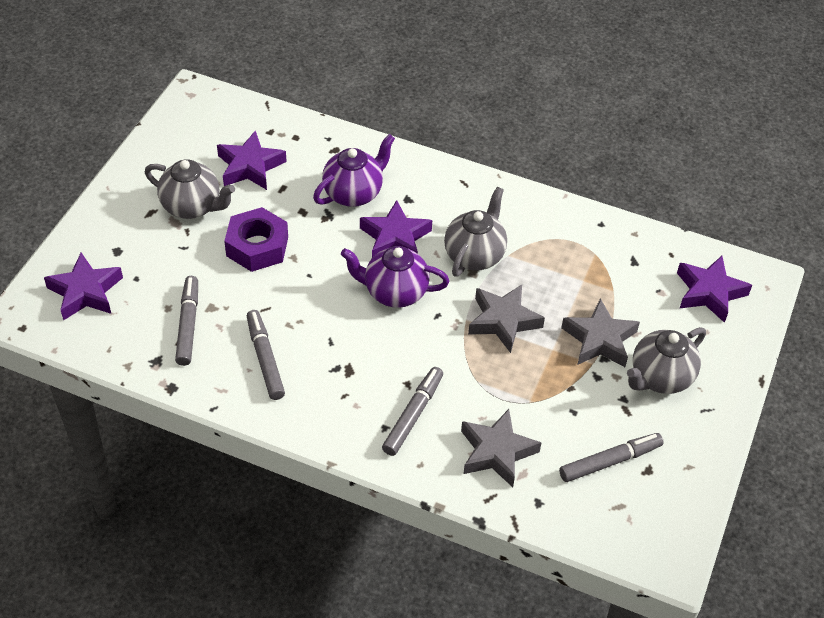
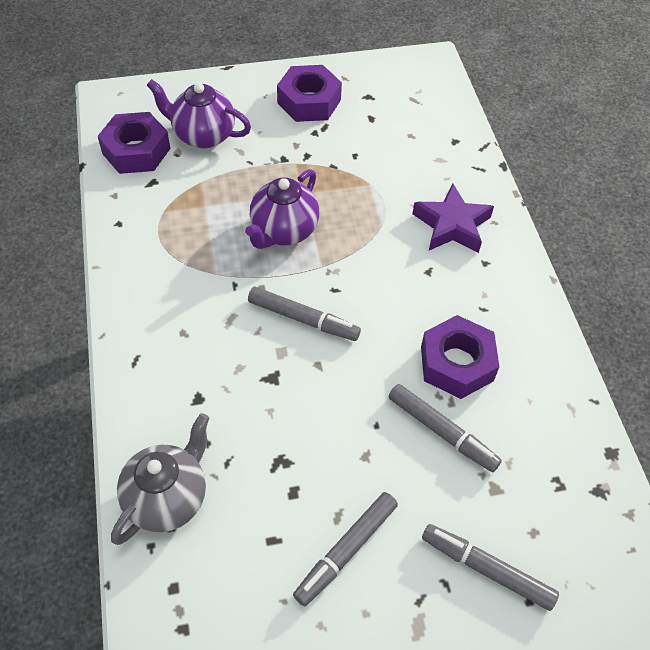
grey star: 3 -> 0
grey teapot: 3 -> 1
purple nut: 1 -> 3
purple star: 4 -> 1

